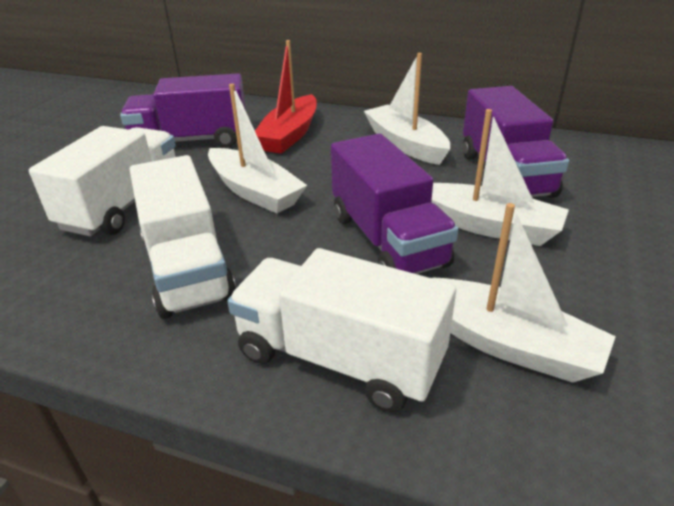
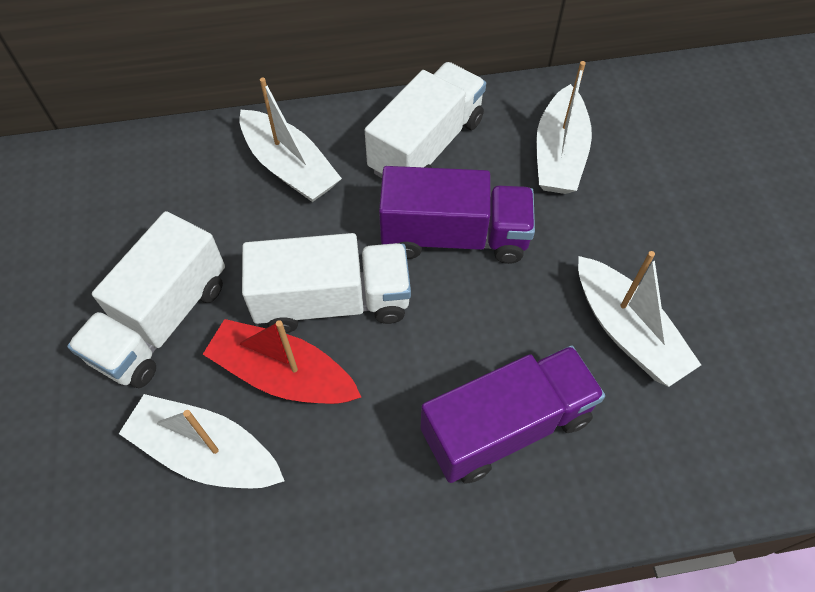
purple truck: 3 -> 2

